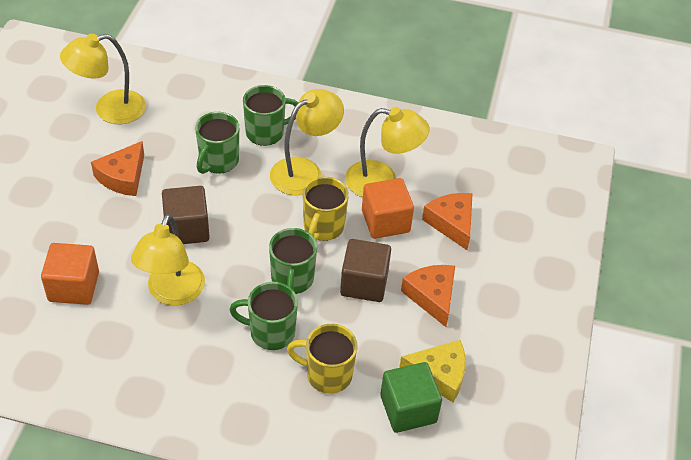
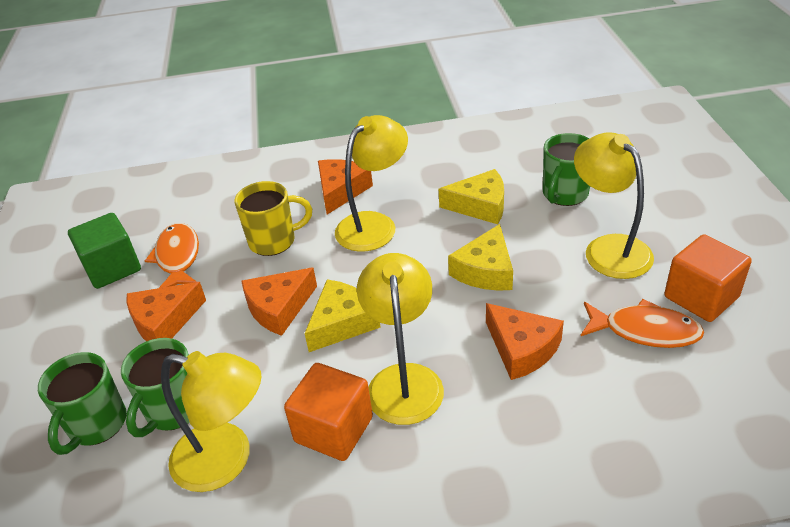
brown cube: 2 -> 0
green mug: 4 -> 3
orange cheese: 3 -> 4
orange fish: 0 -> 2
yellow cheese: 1 -> 3
yellow mug: 2 -> 1

